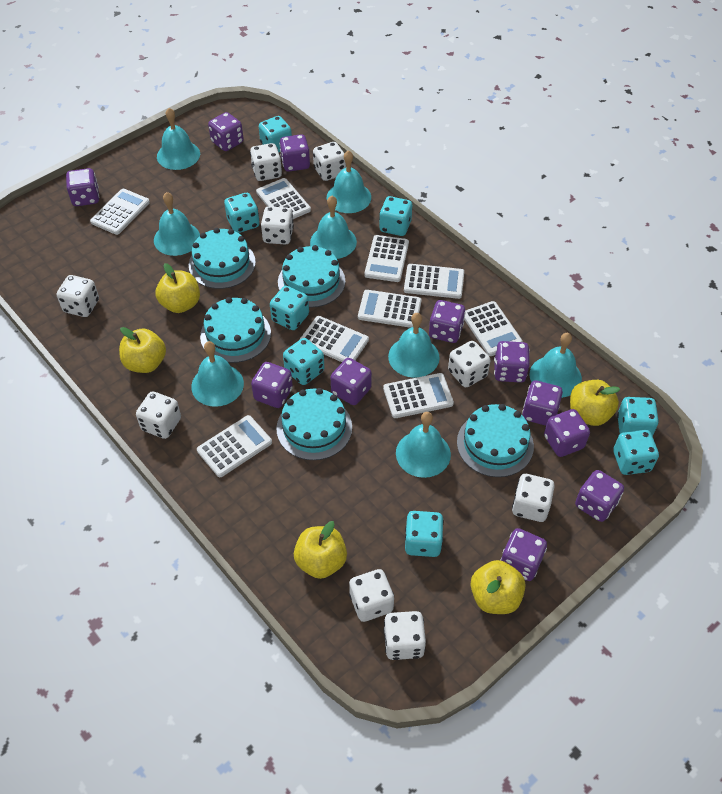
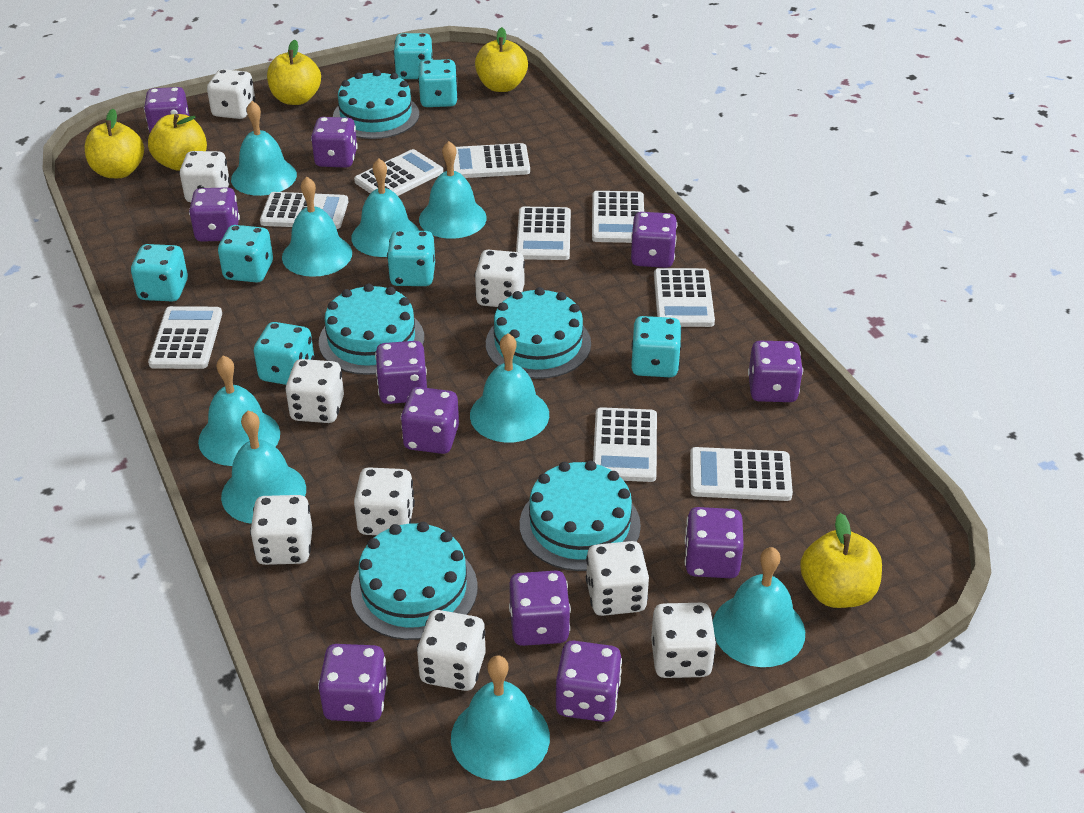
turquoise bell: 8 -> 9
turquoise dice: 8 -> 7

